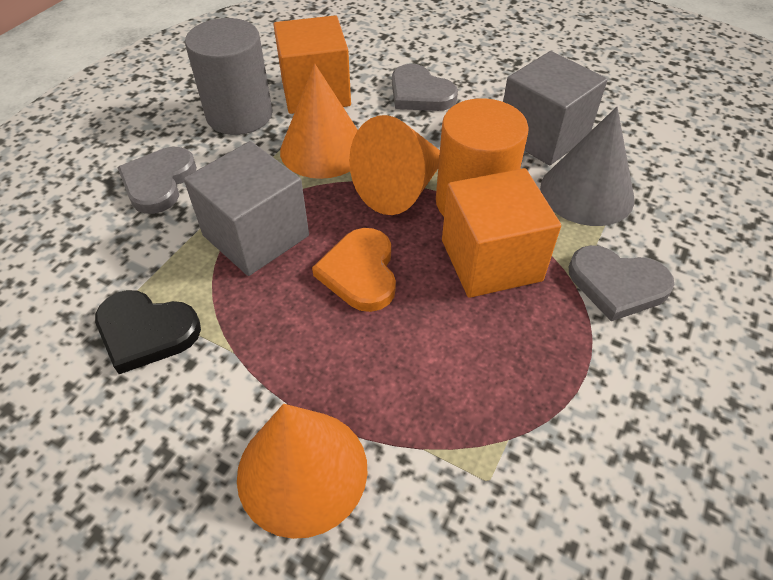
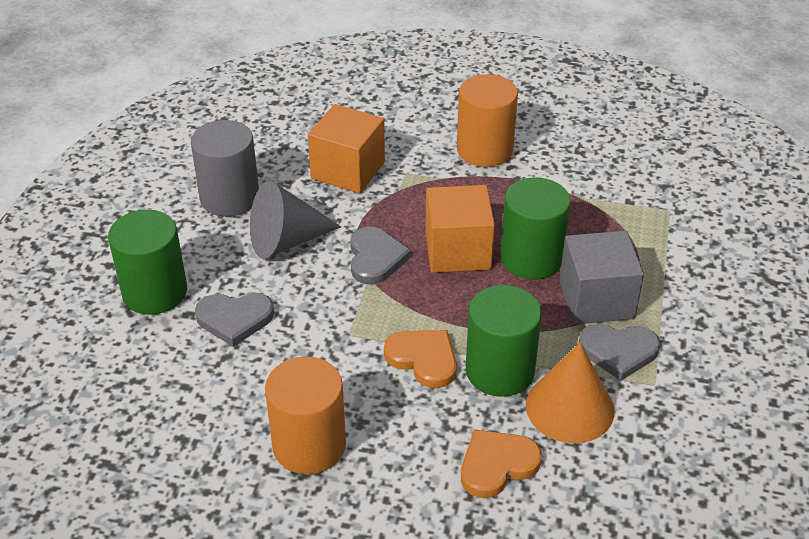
black heart: 1 -> 0
green cylinder: 0 -> 3
grey cube: 2 -> 1
orange cone: 3 -> 1
orange cylinder: 1 -> 2
orange heart: 1 -> 2

